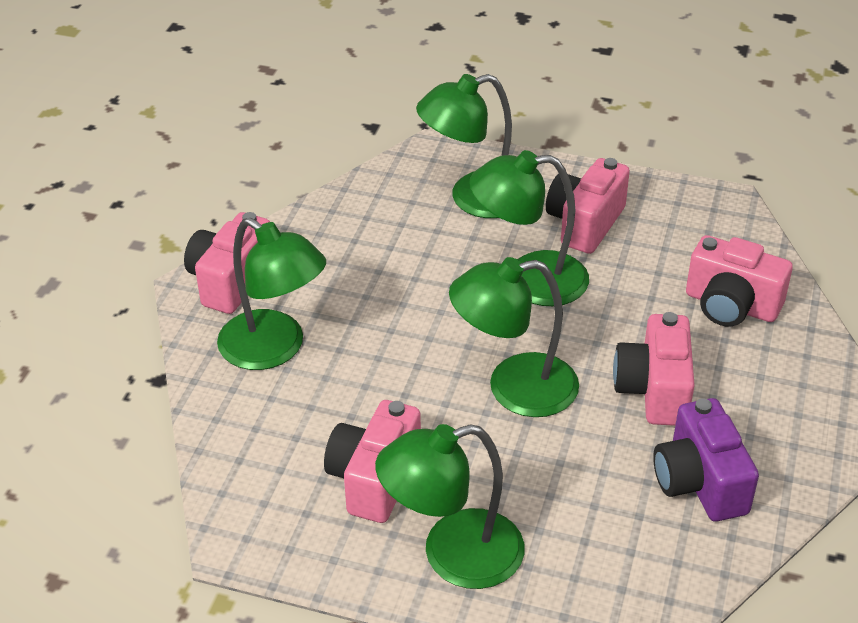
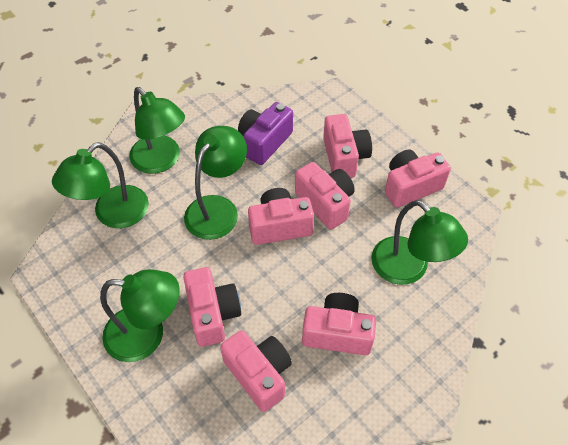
pink camera: 5 -> 7

